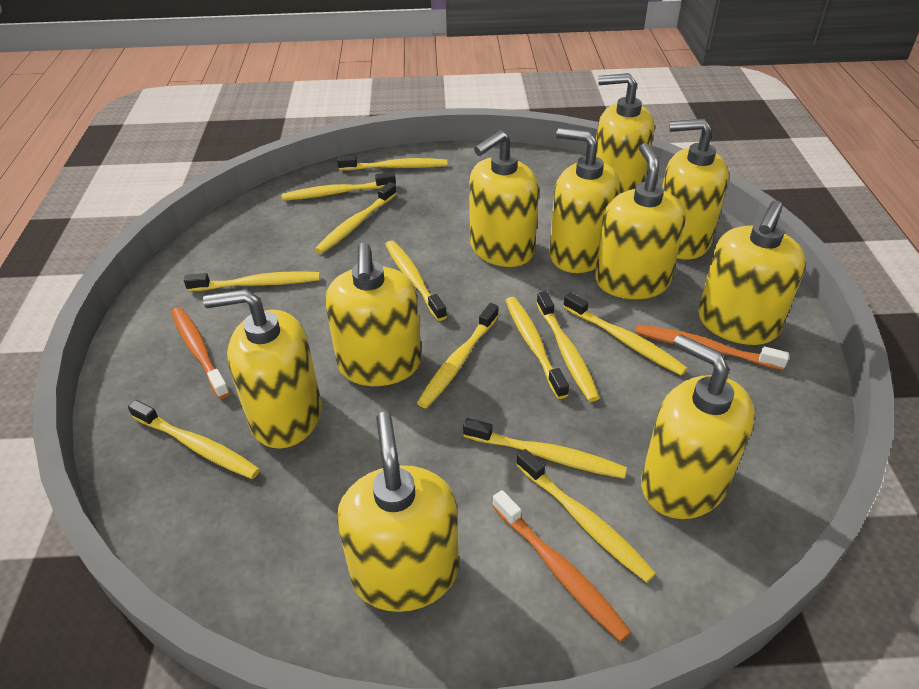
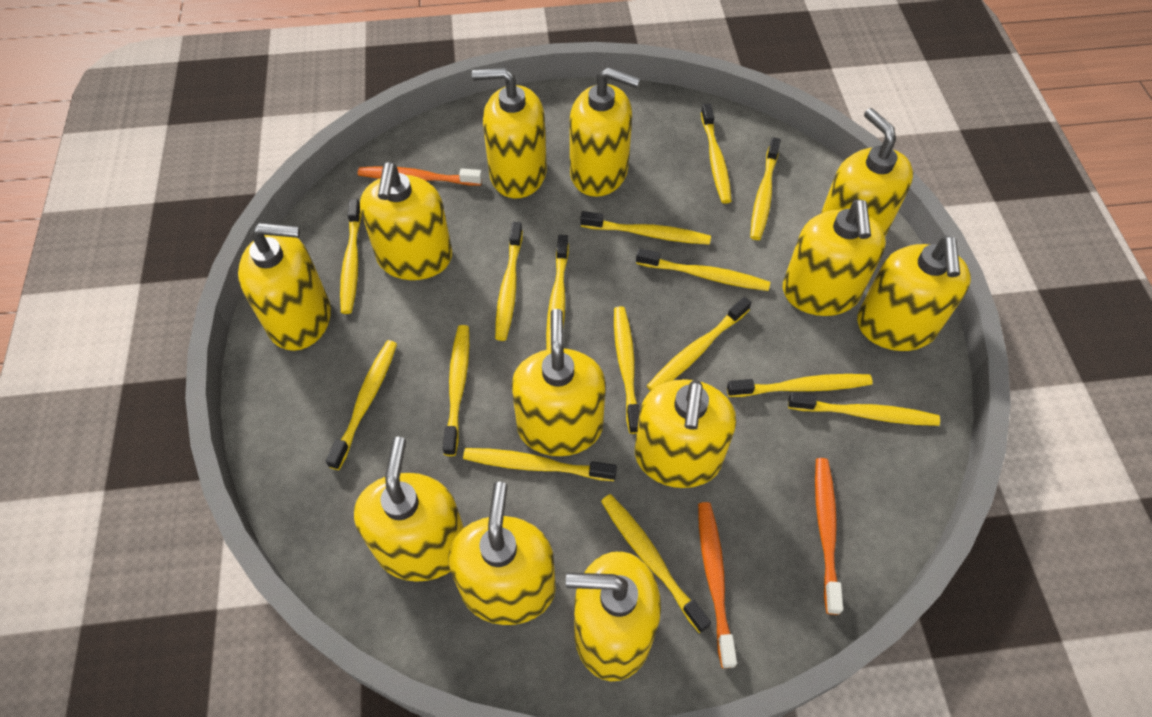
yellow soap dispenser: 10 -> 12
yellow toothbrush: 12 -> 15

